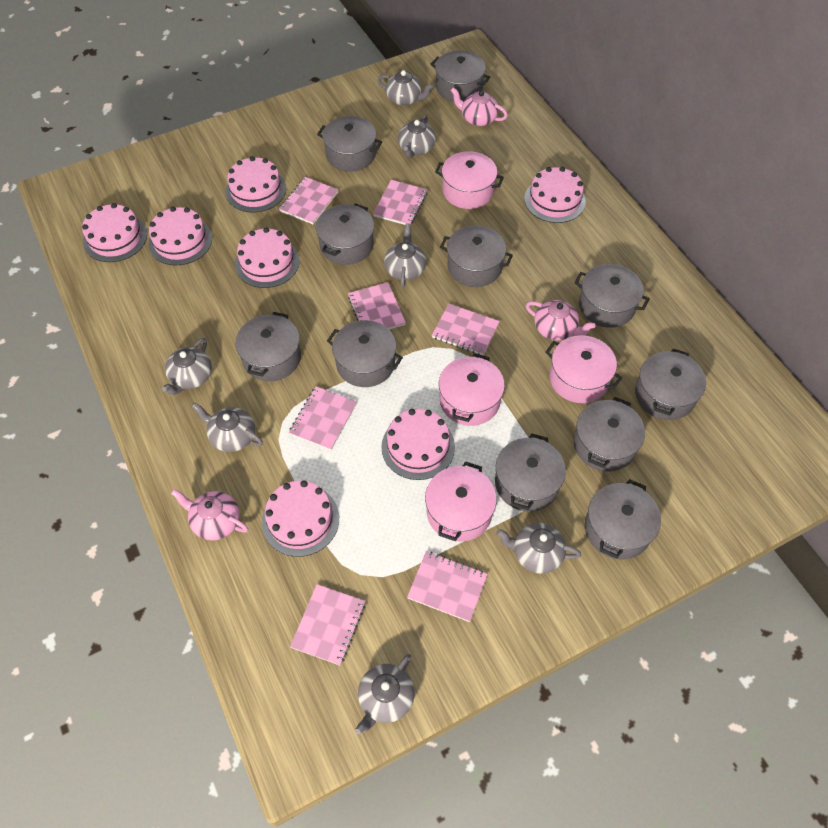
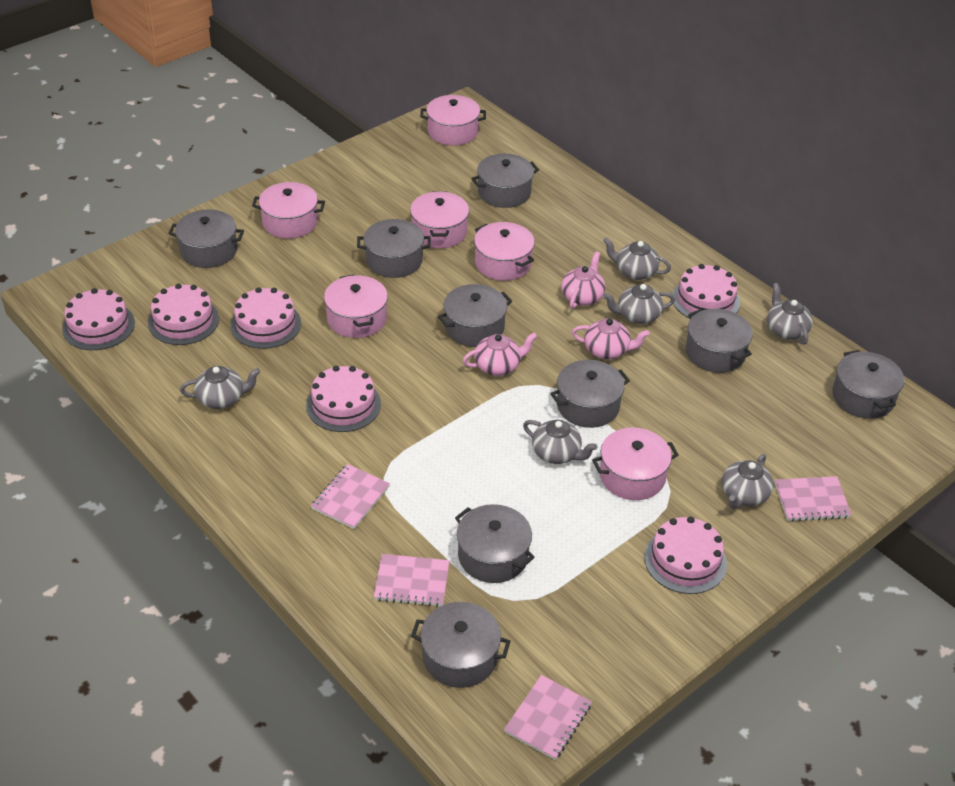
grey pot: 11 -> 9
grey teapot: 7 -> 6
pink cake: 7 -> 6
pink notebook: 7 -> 4
pink pot: 4 -> 6

